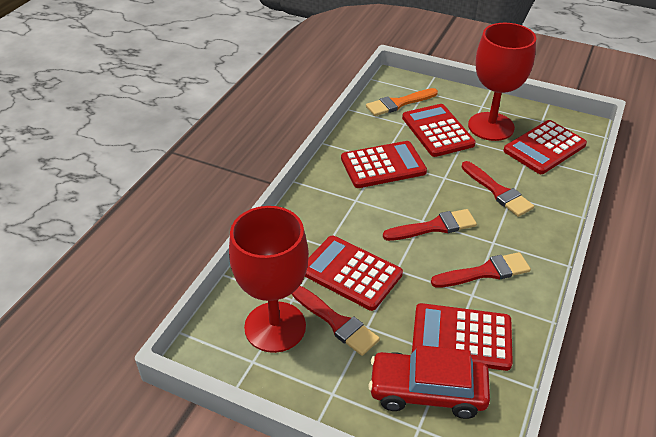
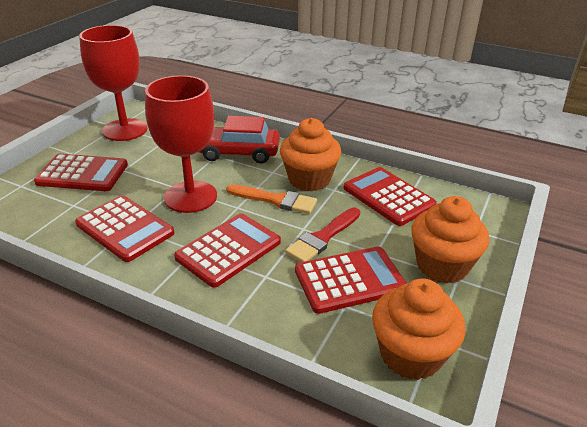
orange cupcake: 0 -> 3
red brush: 4 -> 1

